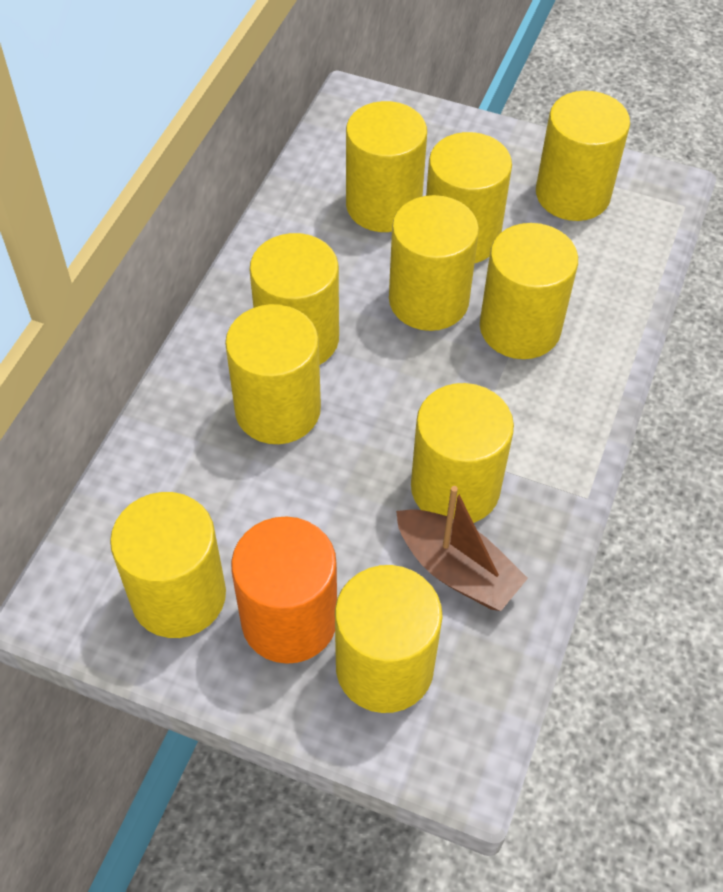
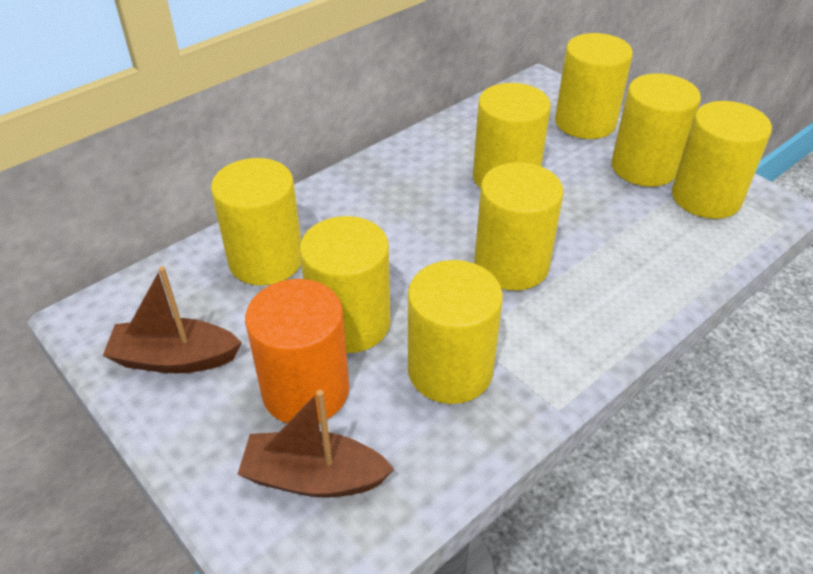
brown boat: 1 -> 2
yellow cylinder: 10 -> 8

